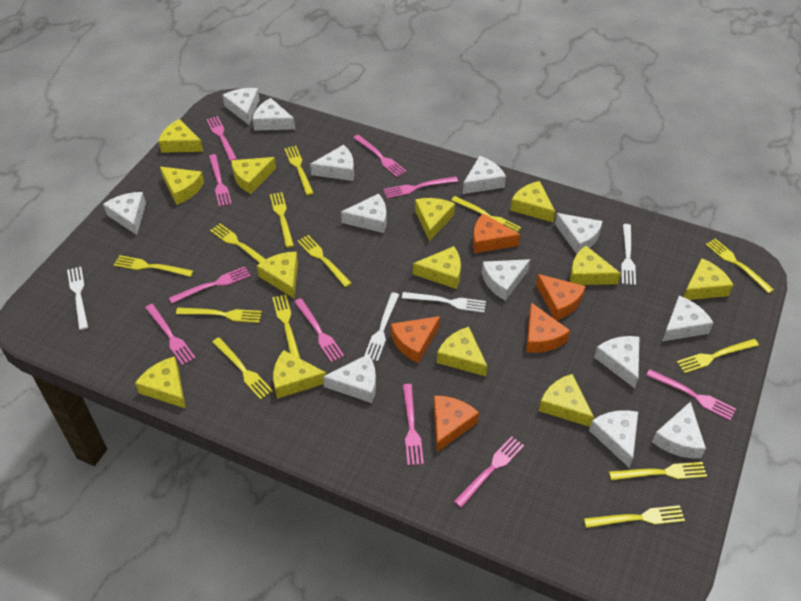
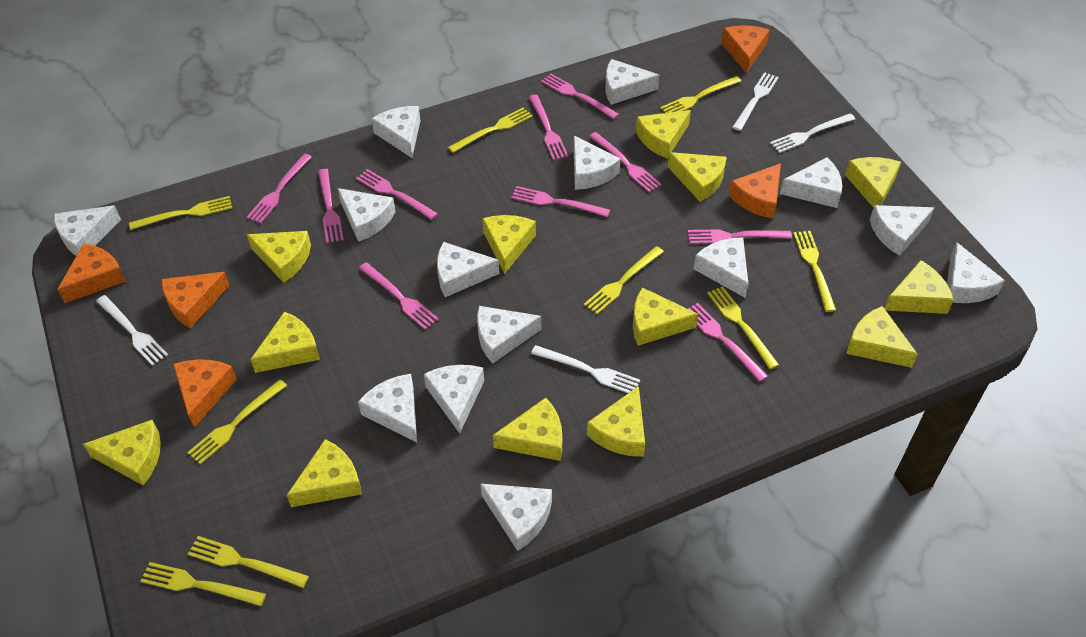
white cheese: 13 -> 14
yellow fork: 13 -> 9

